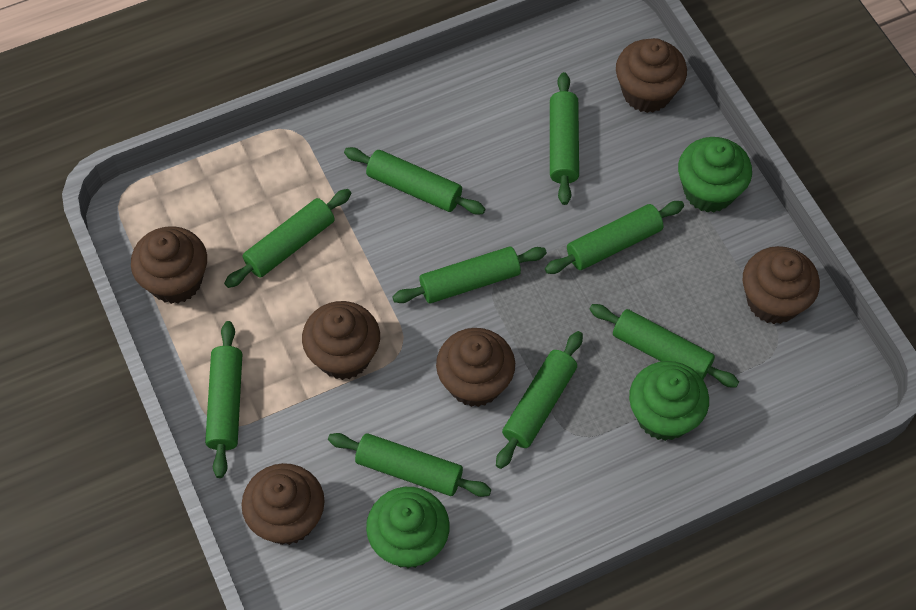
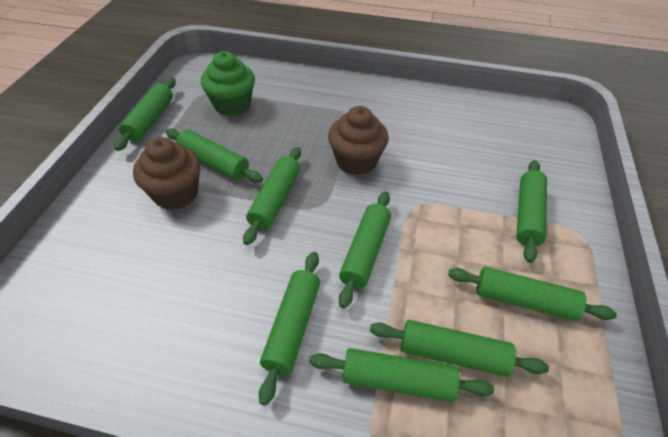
brown cupcake: 6 -> 2
green cupcake: 3 -> 1

